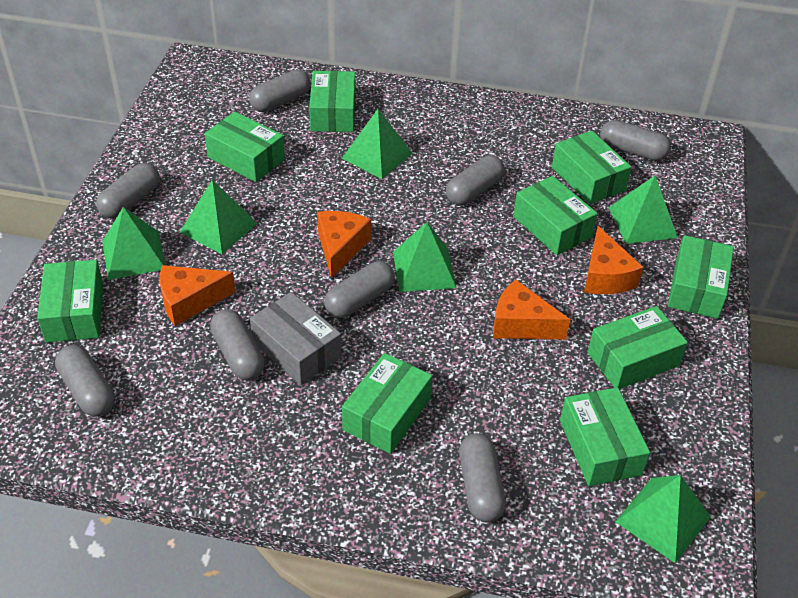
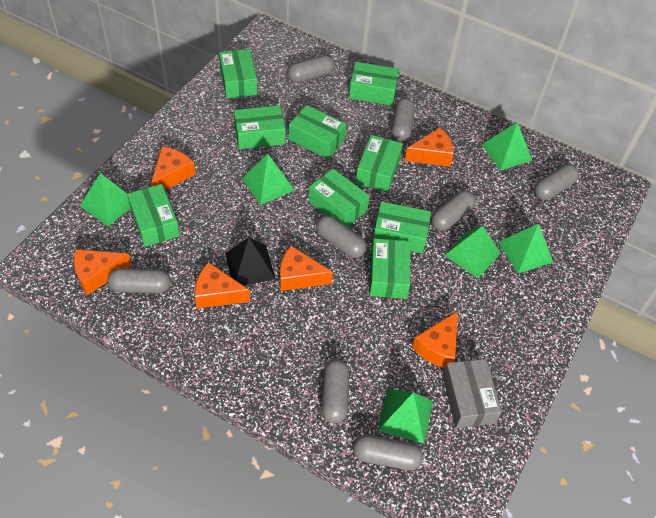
black pyramid: 0 -> 1
orange cheese: 4 -> 6

